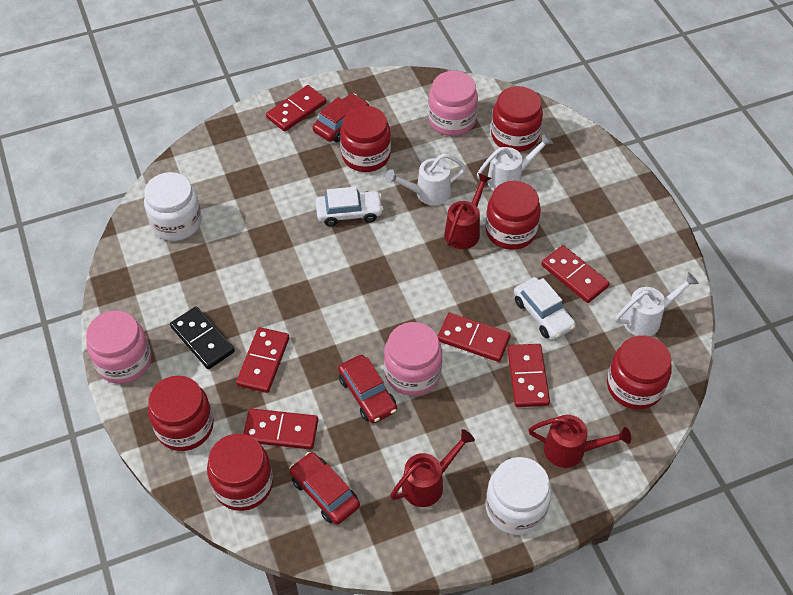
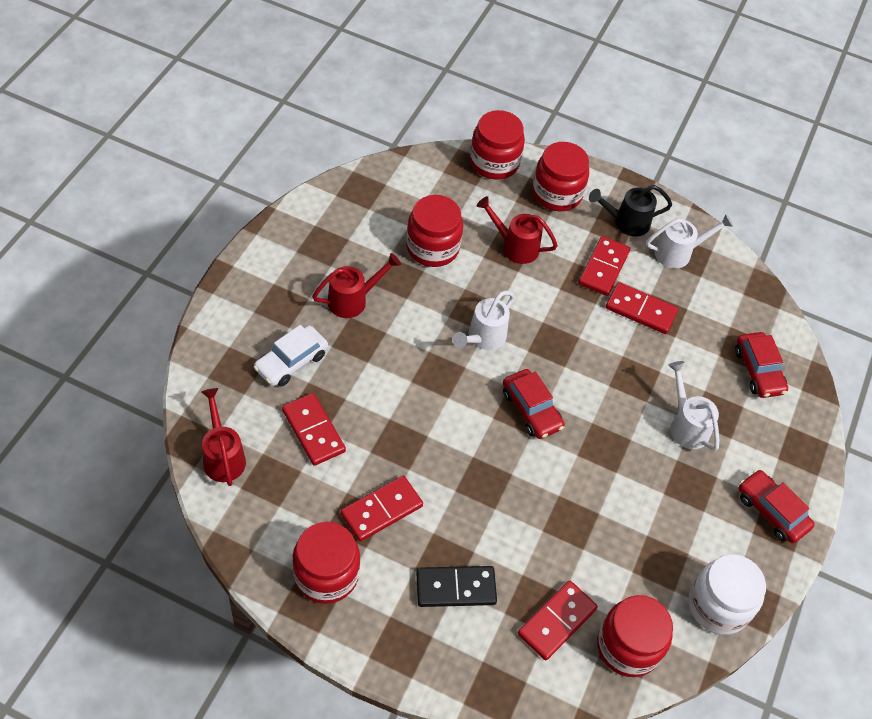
black watering can: 0 -> 1
pink jar: 3 -> 0
red domino: 6 -> 5
red jar: 6 -> 5
white car: 2 -> 1
white jar: 2 -> 1

